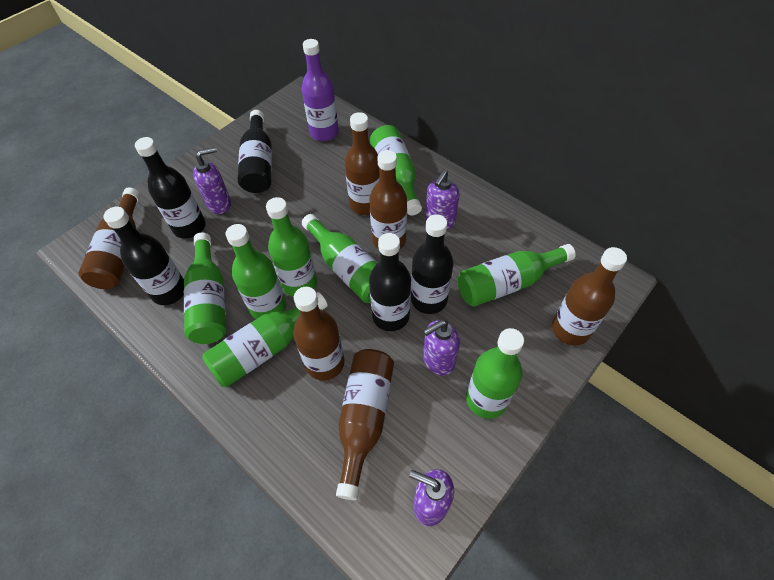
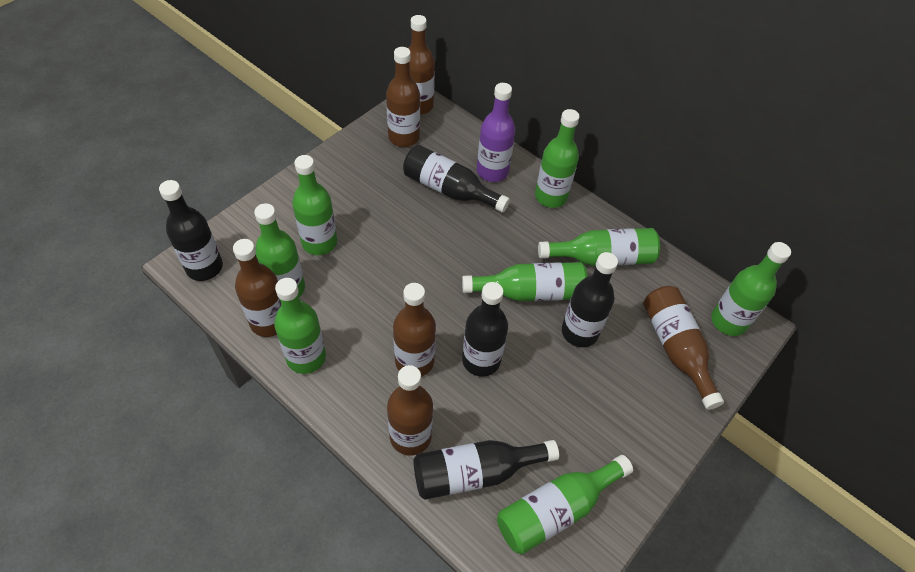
purple soap dispenser: 4 -> 0

